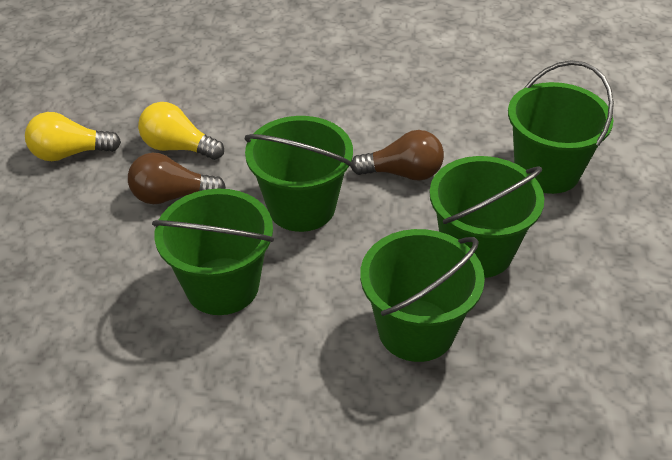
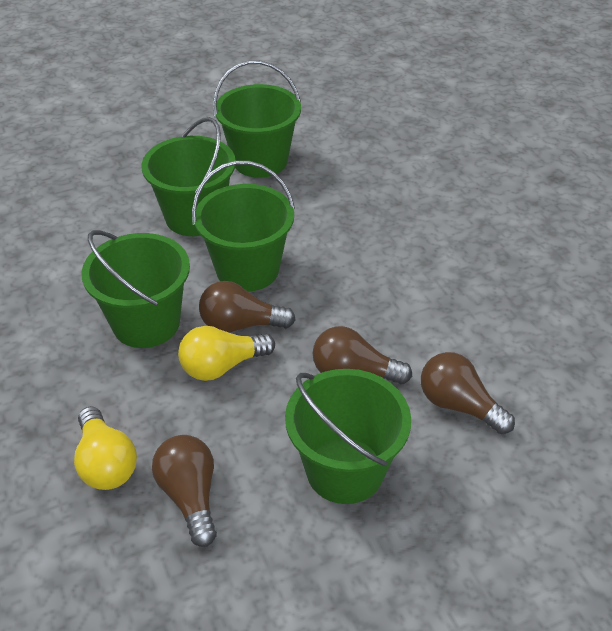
brown light bulb: 2 -> 4

